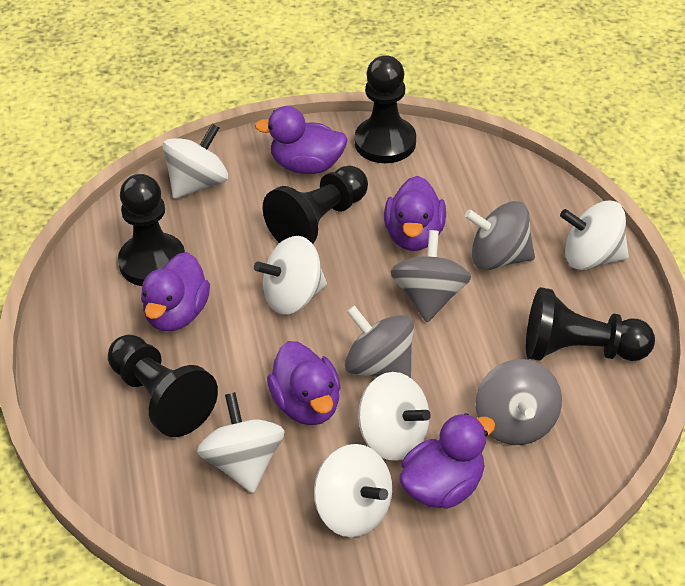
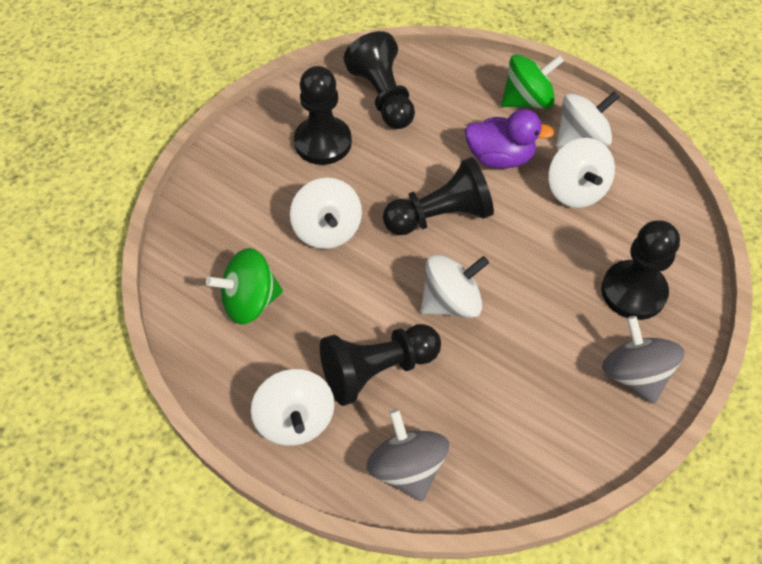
green spinning top: 0 -> 2
grey spinning top: 4 -> 2
purple duck: 5 -> 1
white spinning top: 6 -> 5

